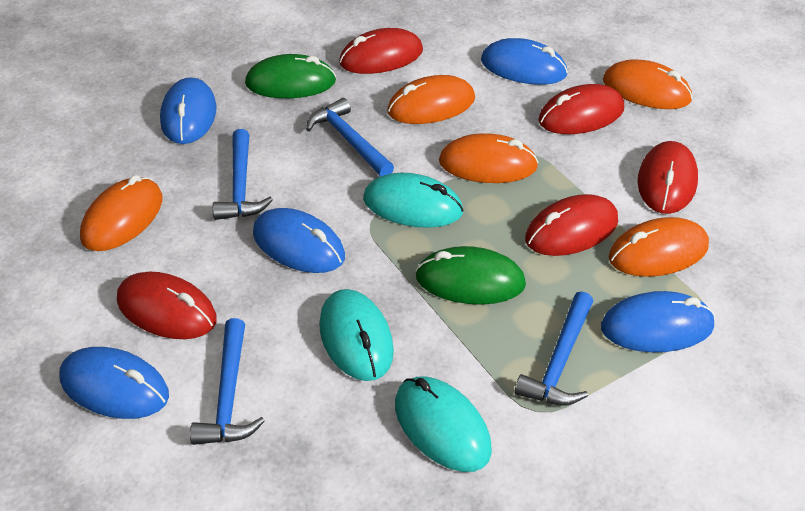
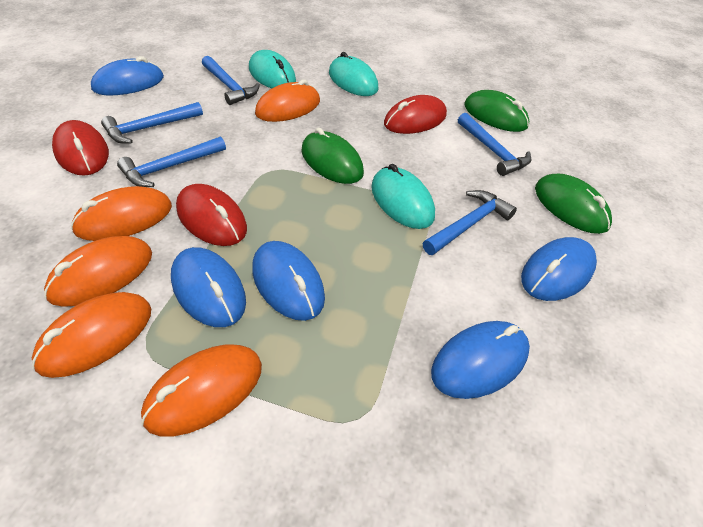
blue hammer: 4 -> 5
green mouse: 2 -> 3
red mouse: 5 -> 3

